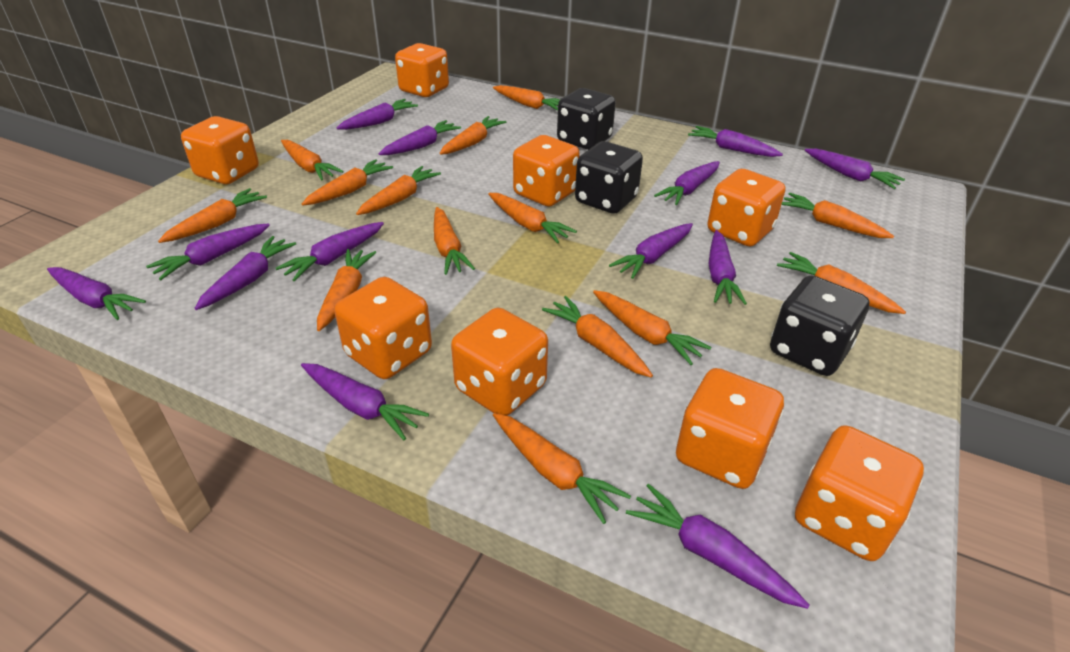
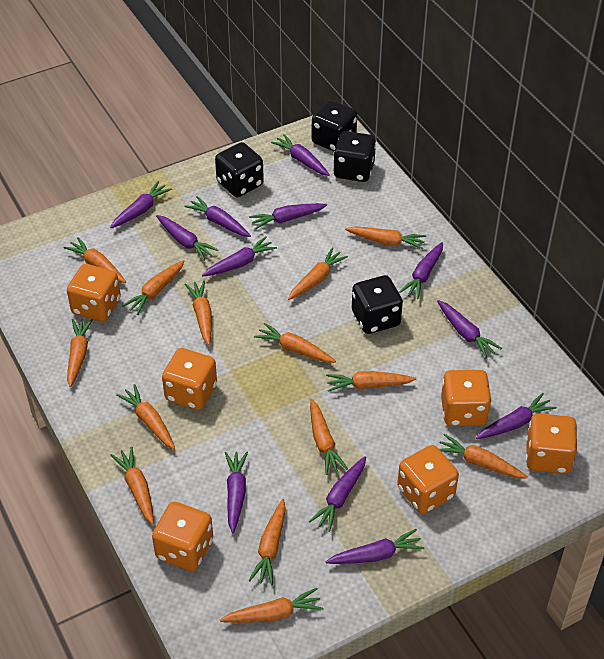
black dice: 3 -> 4
orange dice: 8 -> 6
purple carrot: 13 -> 12

